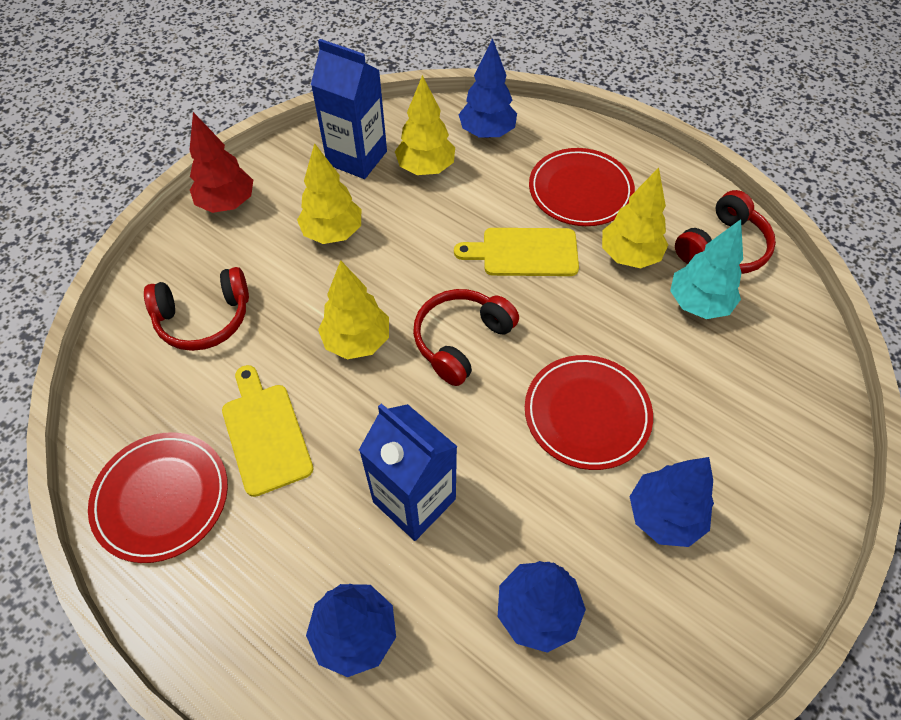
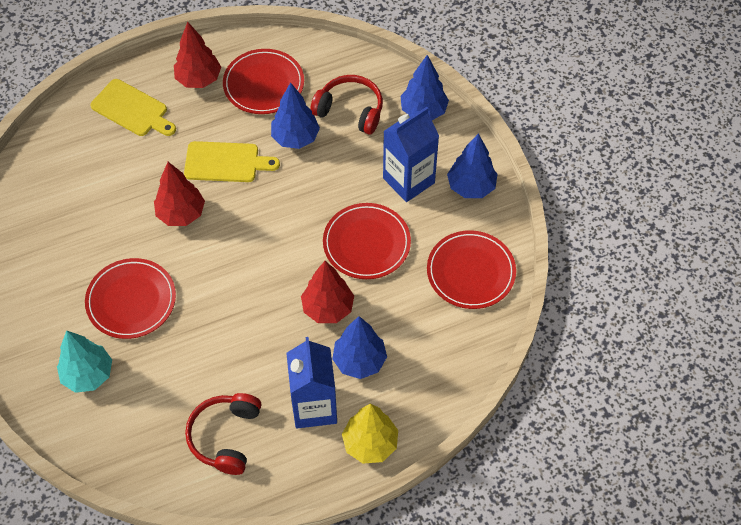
red headphones: 3 -> 2
red plate: 3 -> 4
red tree: 1 -> 3
yellow tree: 4 -> 1

